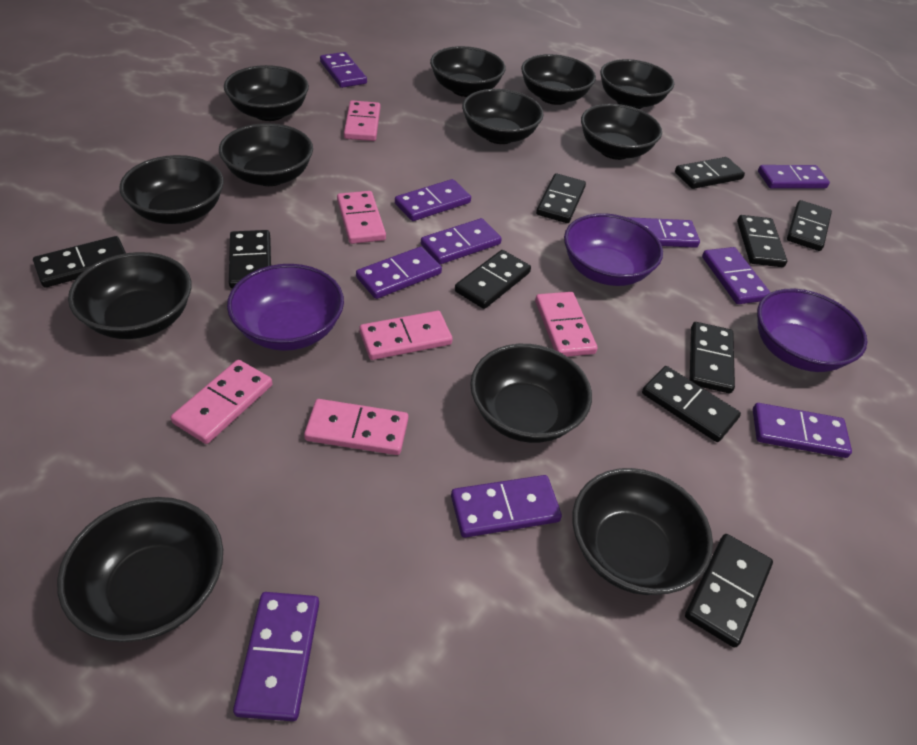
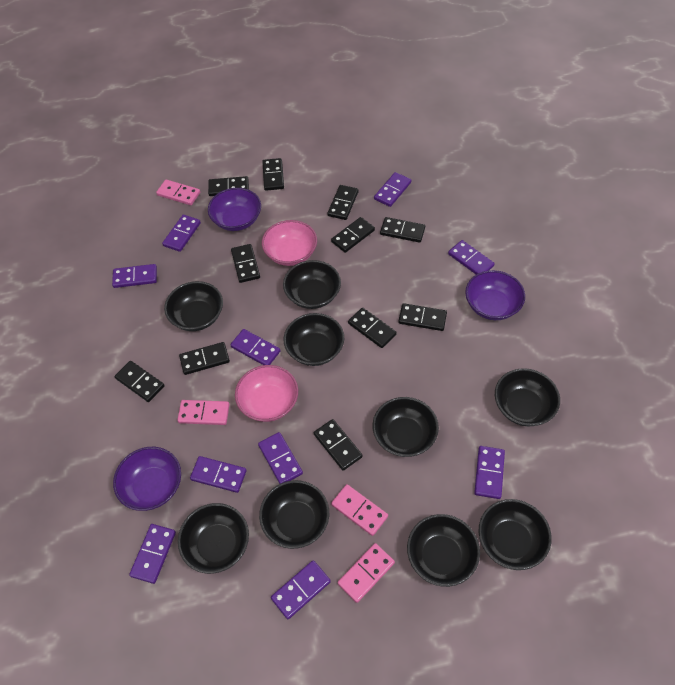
black bowl: 12 -> 9
black domino: 10 -> 11
pink bowl: 0 -> 2
pink domino: 6 -> 4

